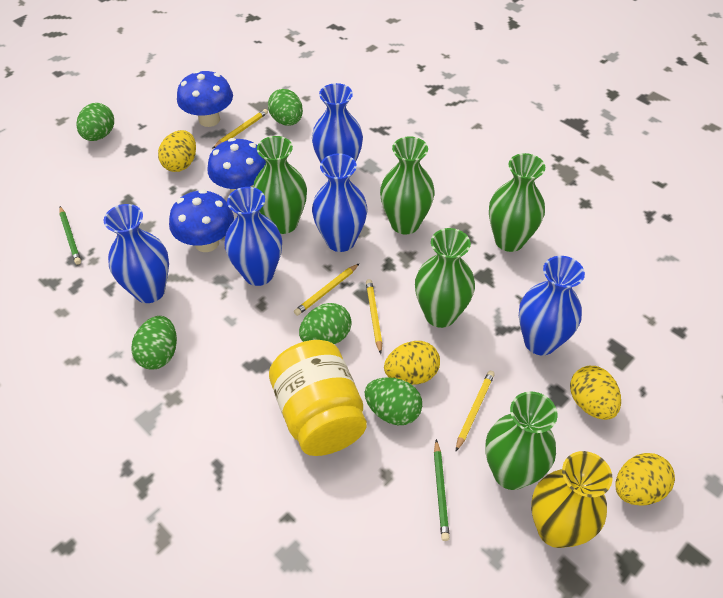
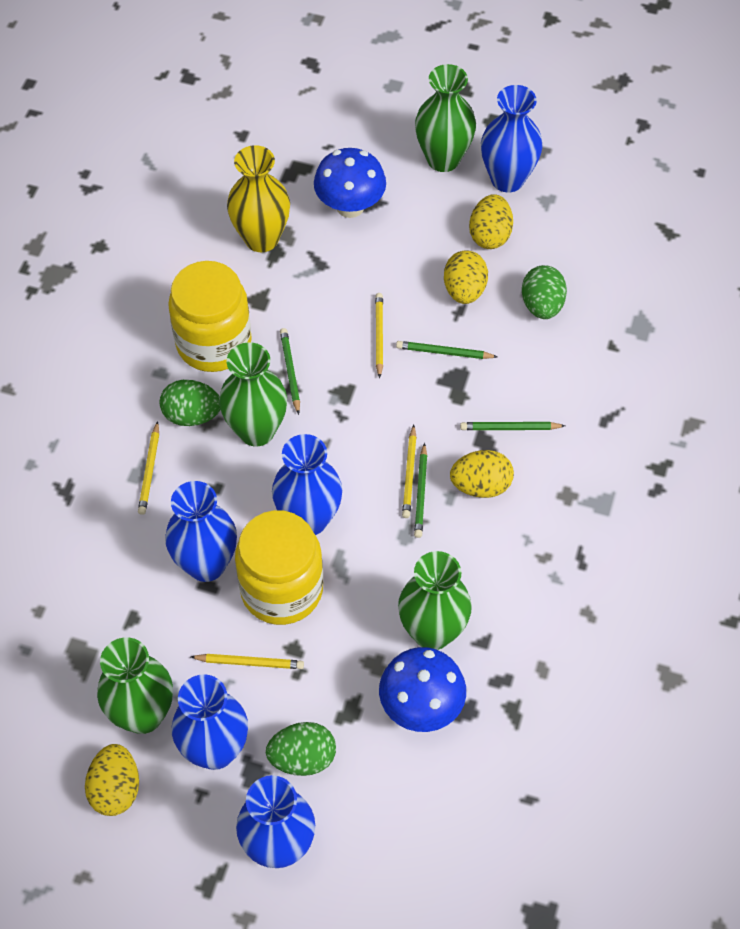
blue mushroom: 3 -> 2
green egg: 5 -> 3
green pencil: 2 -> 4
green vase: 5 -> 4
yellow jar: 1 -> 2

